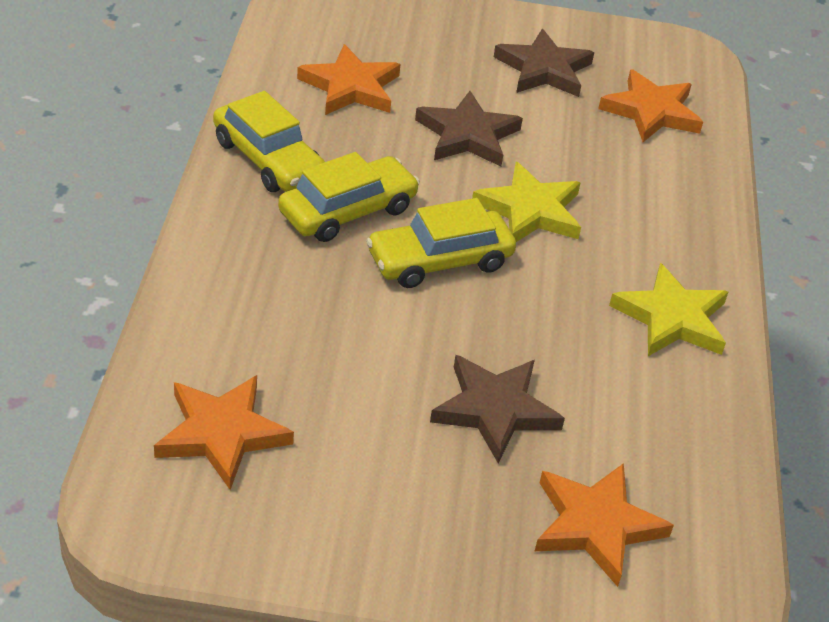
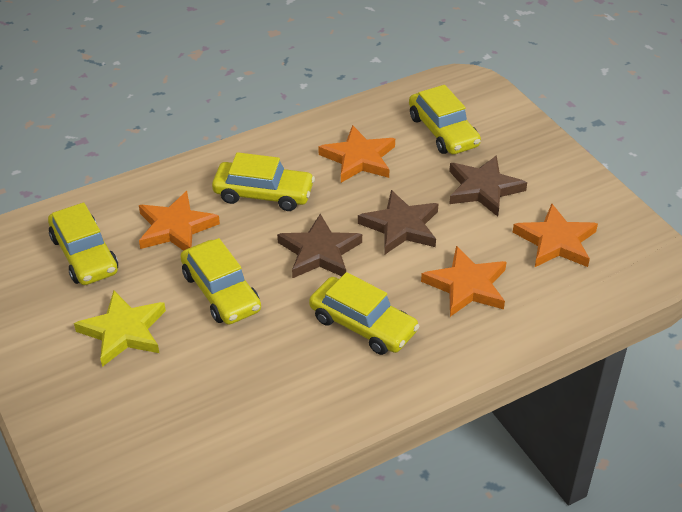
yellow car: 3 -> 5
yellow star: 2 -> 1

